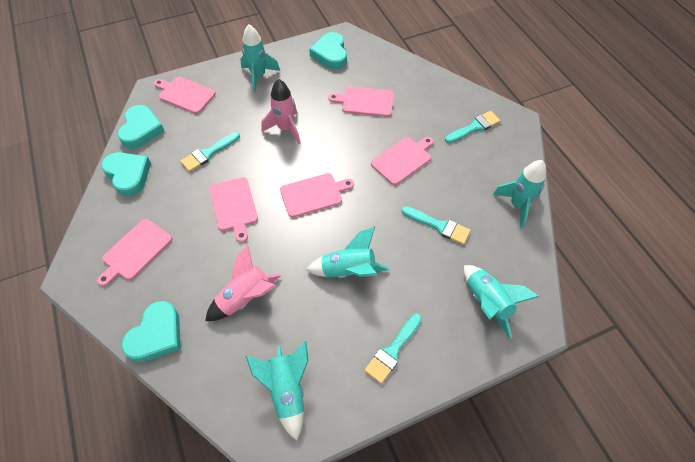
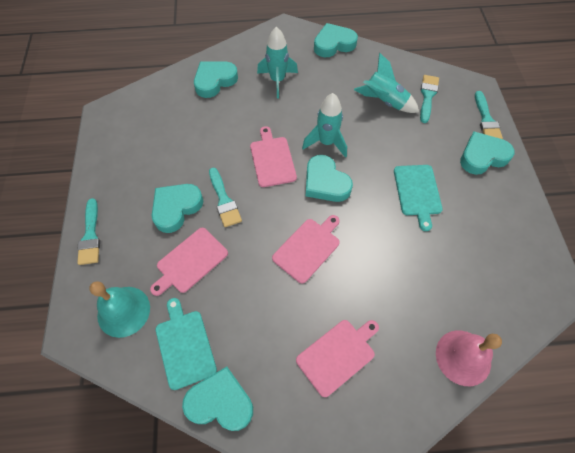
pink bell: 0 -> 1
pink cutting board: 6 -> 4
pink rocket: 2 -> 0
turquoise bell: 0 -> 1
turquoise cutting board: 0 -> 2
turquoise heart: 4 -> 6
turquoise rocket: 5 -> 3

